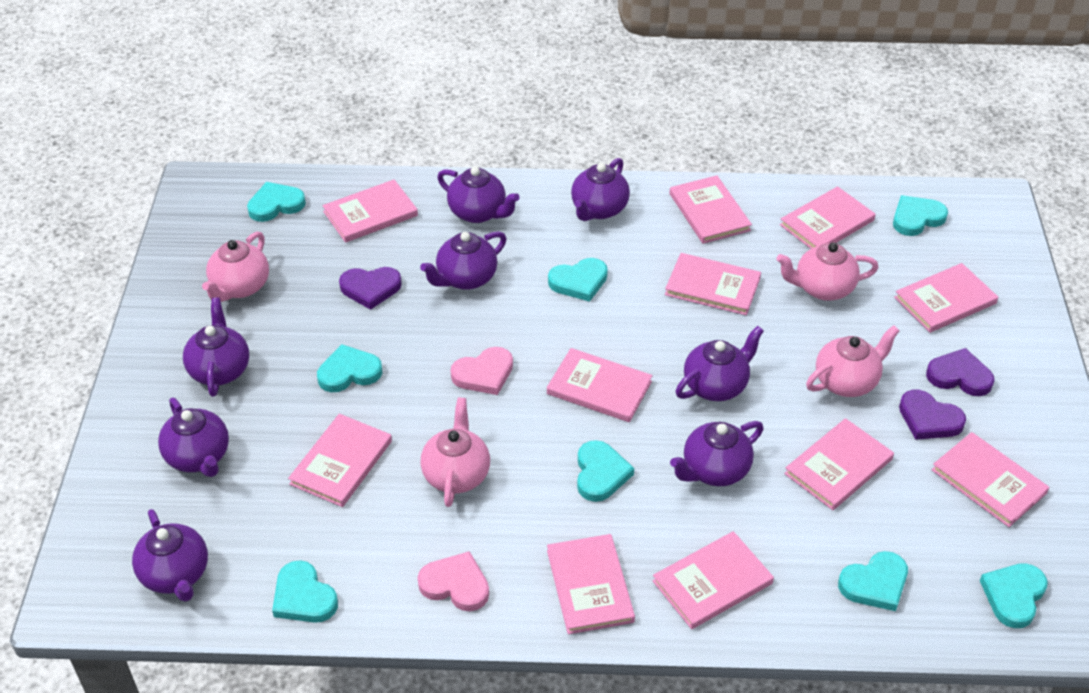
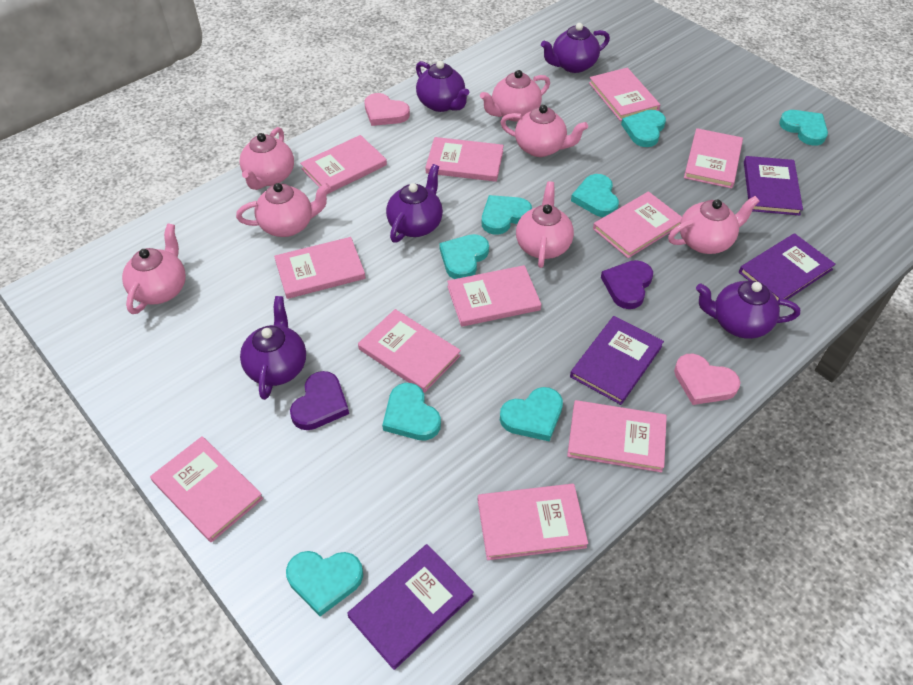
pink teapot: 4 -> 7
purple book: 0 -> 4
purple heart: 3 -> 2
purple teapot: 8 -> 5

